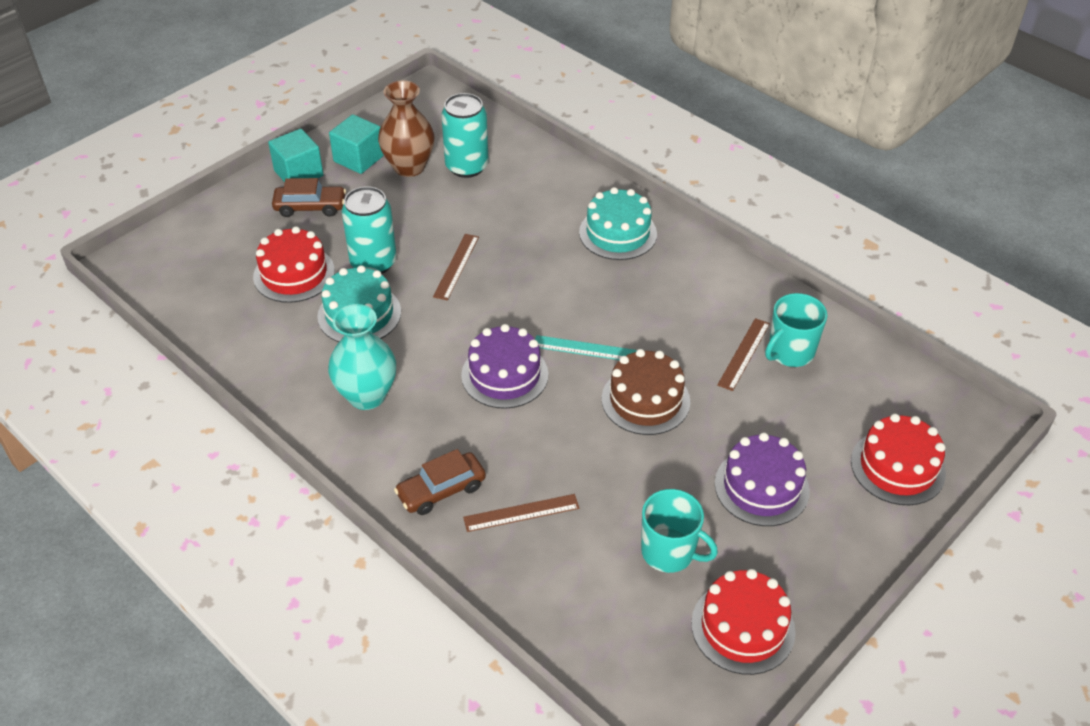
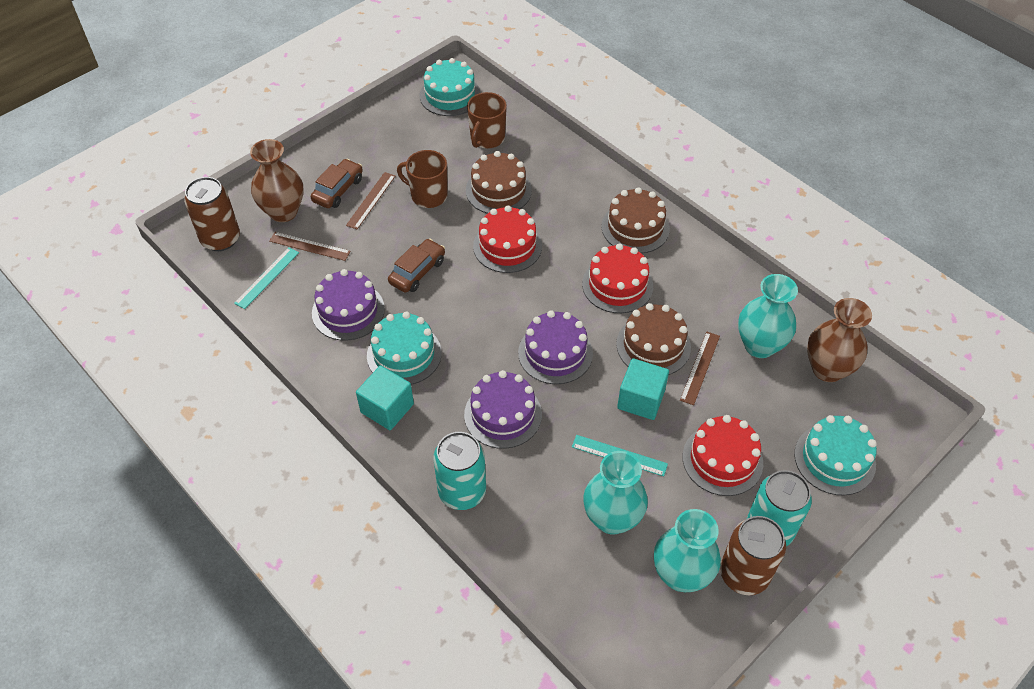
brown cake: 1 -> 3
brown can: 0 -> 2
brown mug: 0 -> 2
brown vase: 1 -> 2
purple cake: 2 -> 3
turquoise cake: 2 -> 3
turquoise mug: 2 -> 0
turquoise ruler: 1 -> 2
turquoise vase: 1 -> 3

